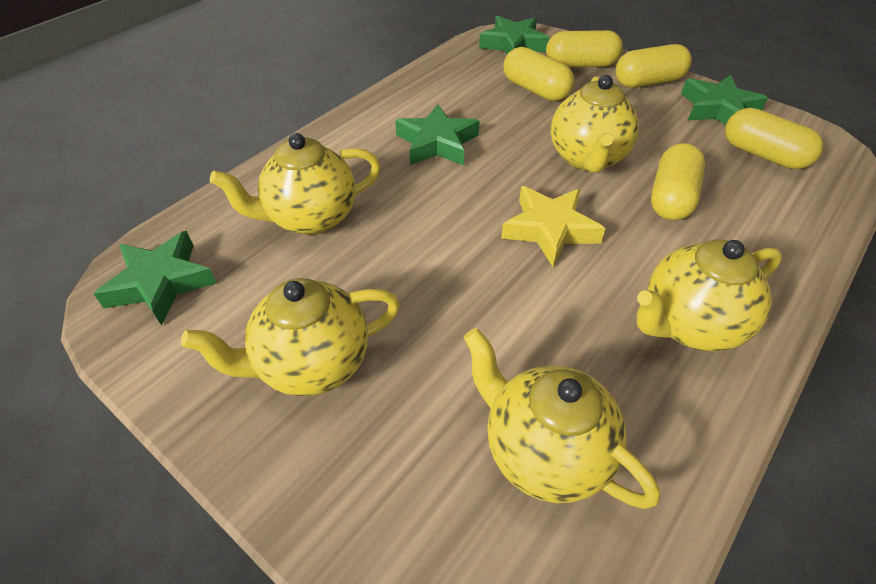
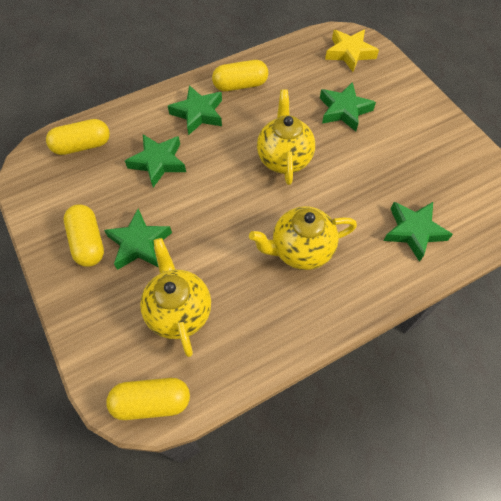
green star: 4 -> 5
yellow capsule: 5 -> 4
yellow teapot: 5 -> 3

